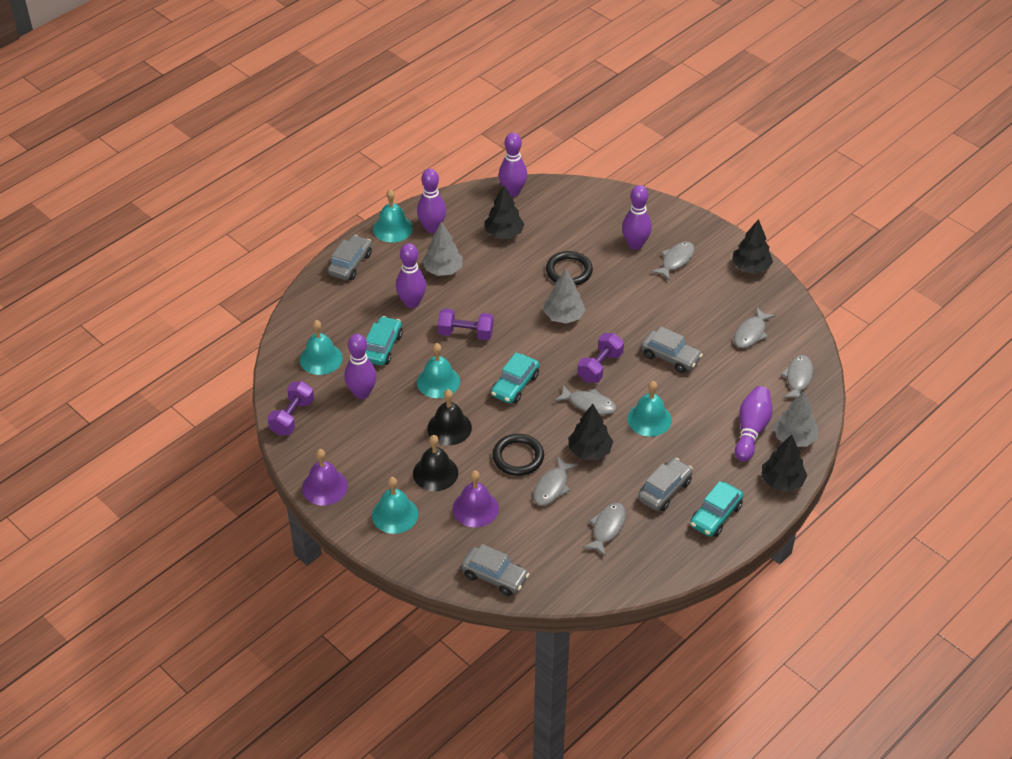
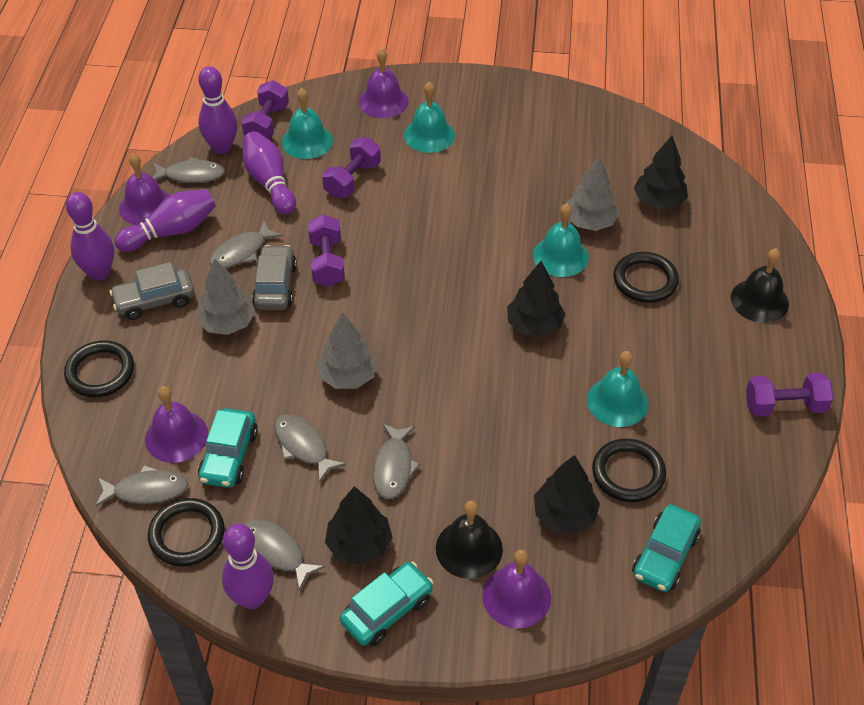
black ring: 2 -> 4
grey car: 4 -> 2
purple bell: 2 -> 4
purple bowling pin: 6 -> 5
purple dumbbell: 3 -> 4
turquoise bell: 5 -> 4

